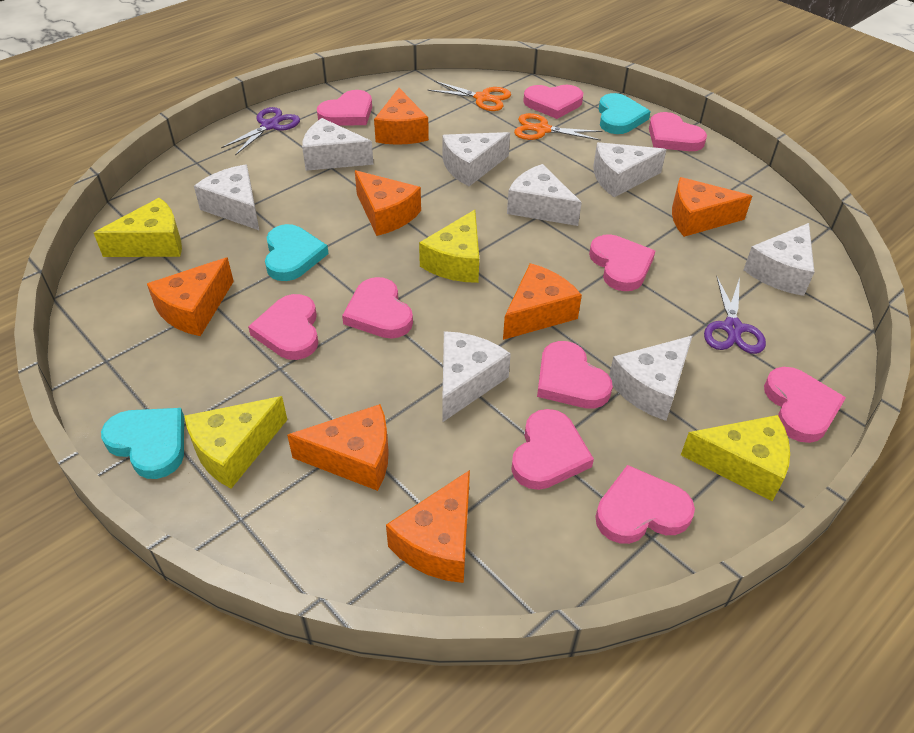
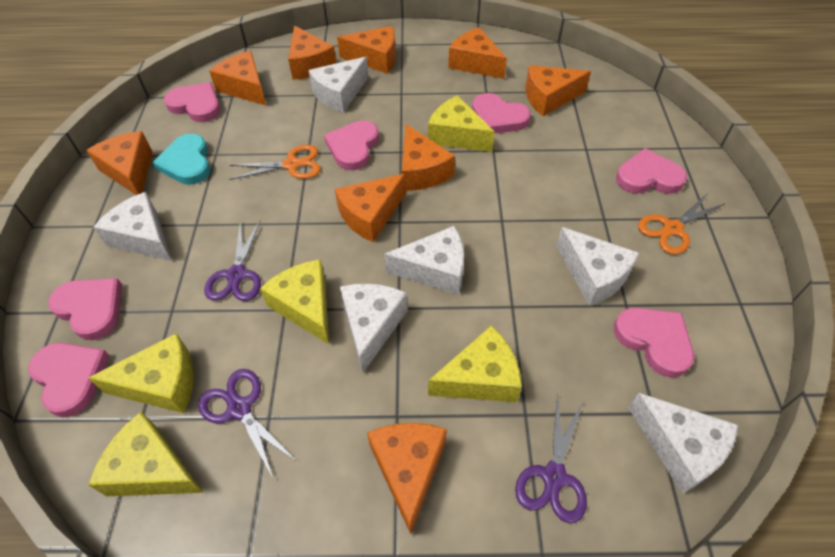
orange cheese: 7 -> 9
pink heart: 10 -> 7
purple scissors: 2 -> 3
turquoise heart: 3 -> 1
white cheese: 8 -> 6
yellow cheese: 4 -> 5

